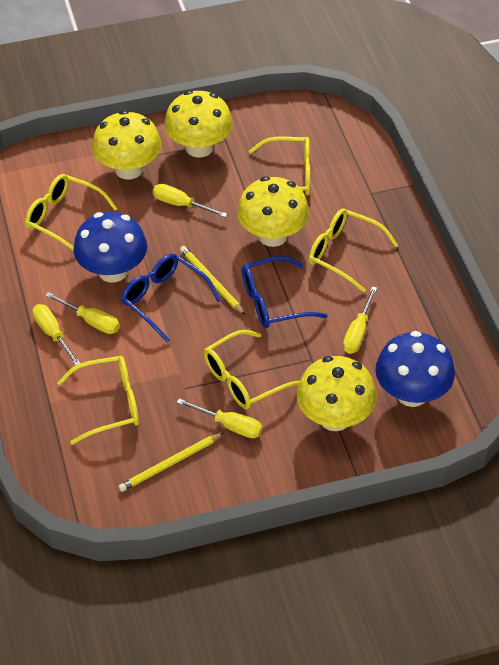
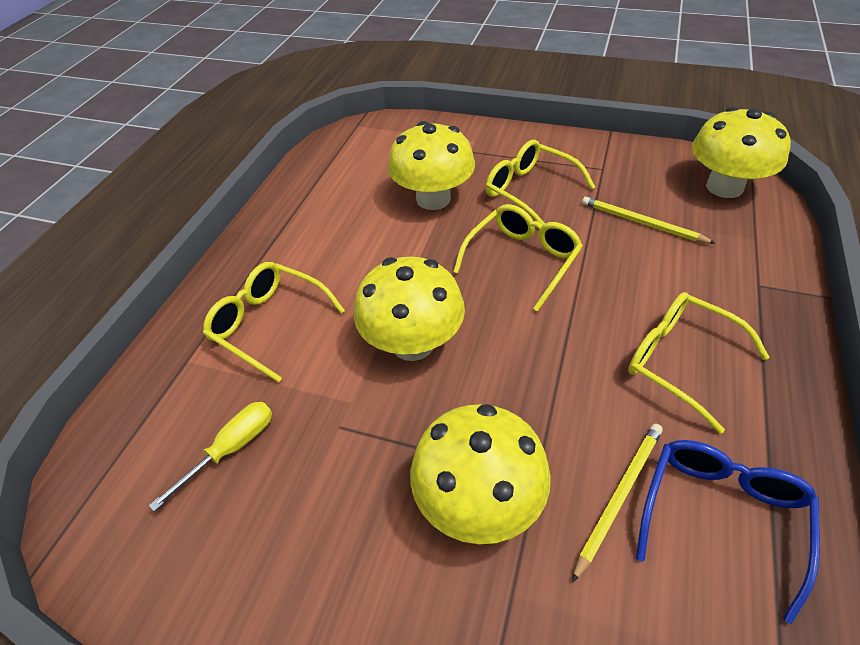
blue glasses: 2 -> 1
blue mushroom: 2 -> 0
yellow glasses: 5 -> 4
yellow screwdriver: 5 -> 1

